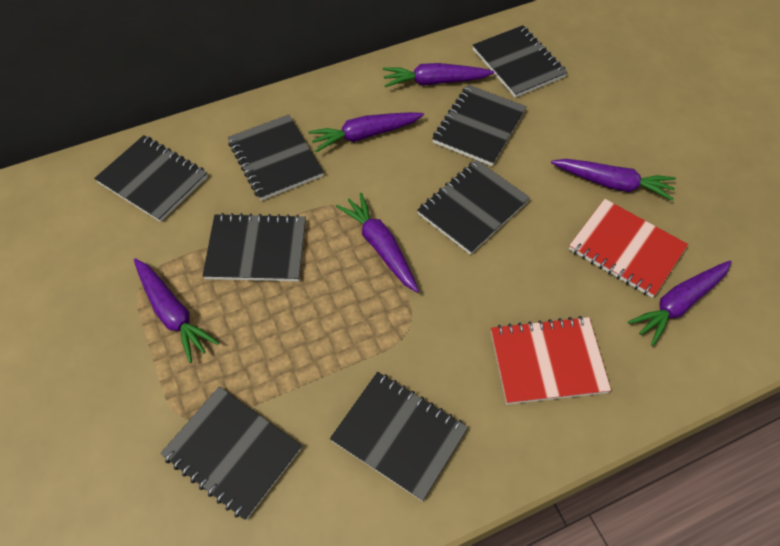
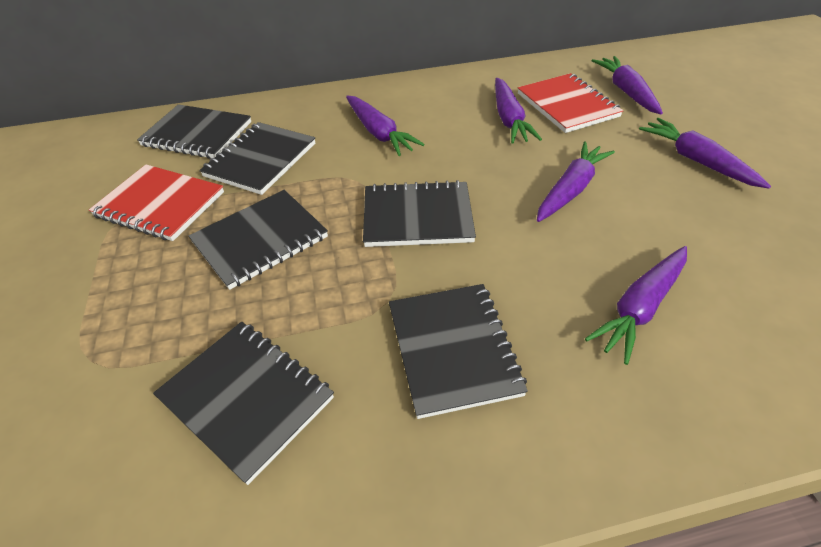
black notebook: 8 -> 6

